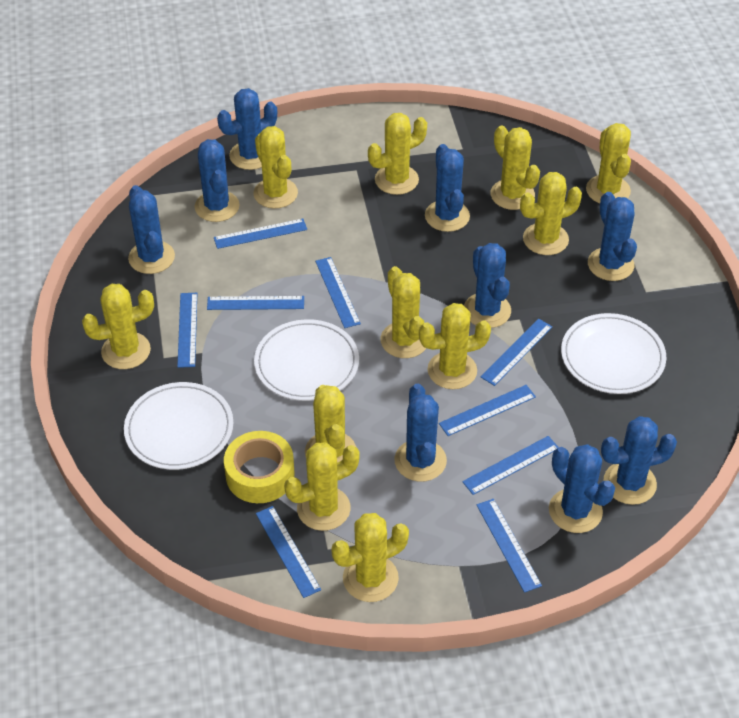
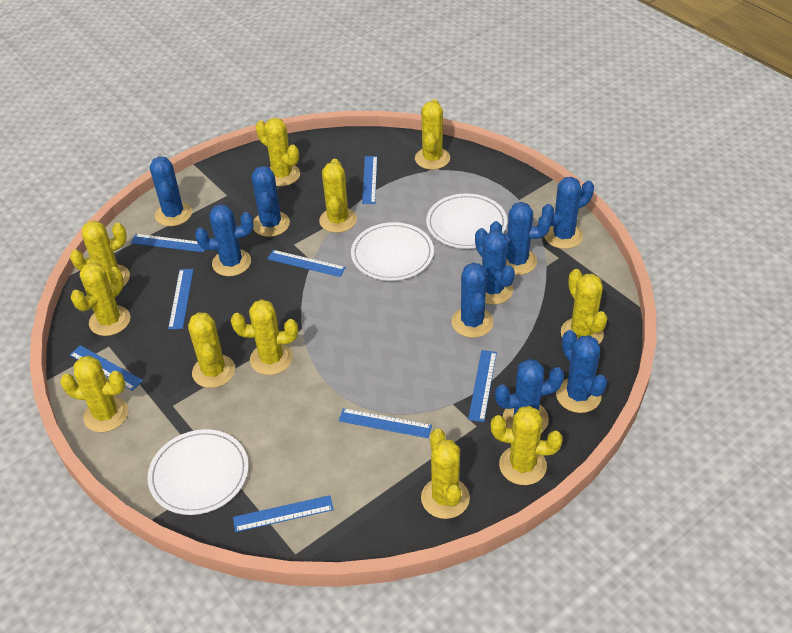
blue ruler: 9 -> 8
yellow tape: 1 -> 0

